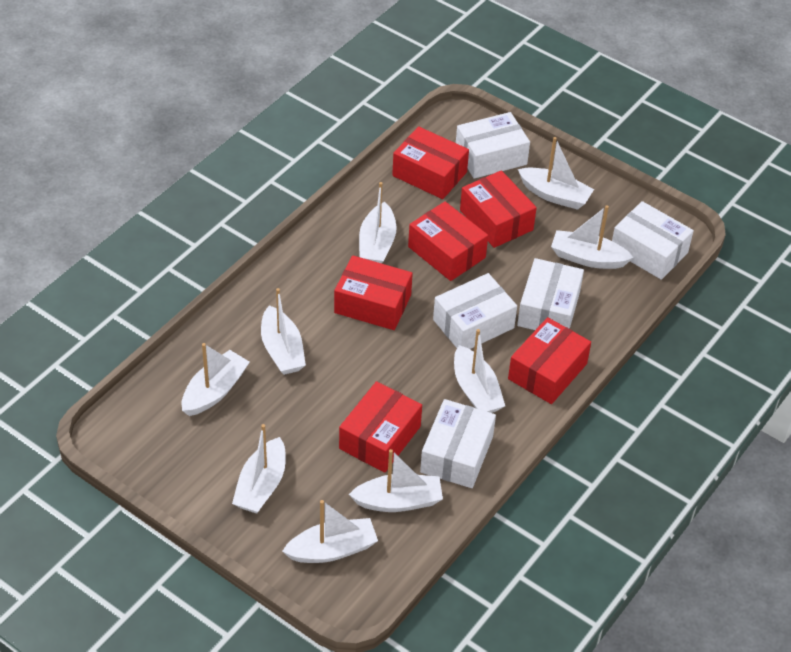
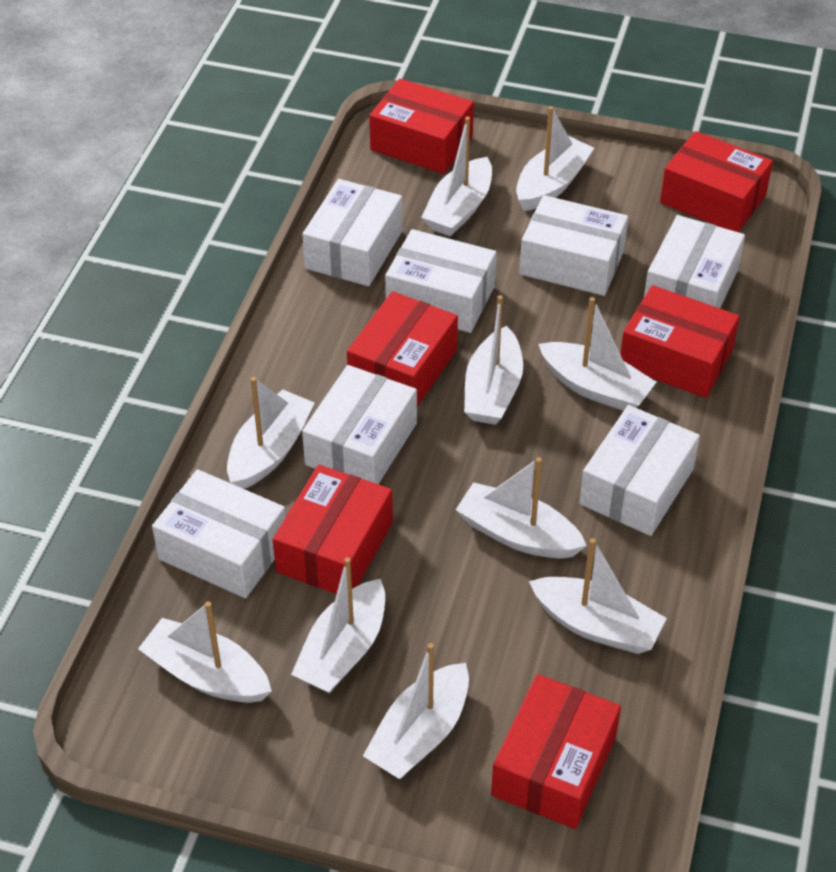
white boat: 9 -> 10
white box: 5 -> 7

